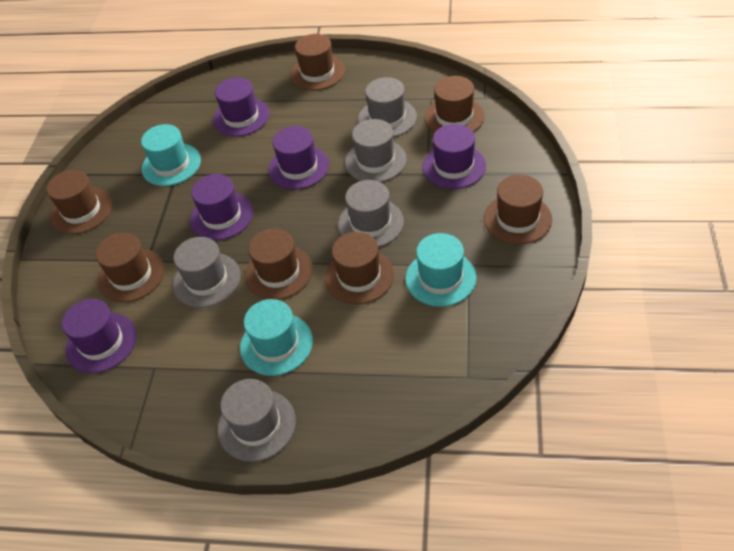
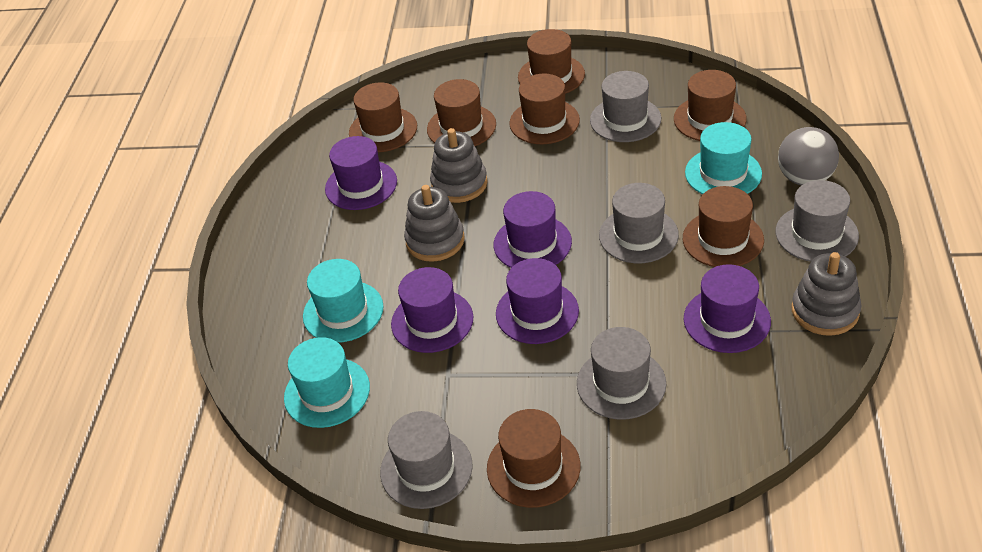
grey ball: 0 -> 1
grey stacking toy: 0 -> 3

